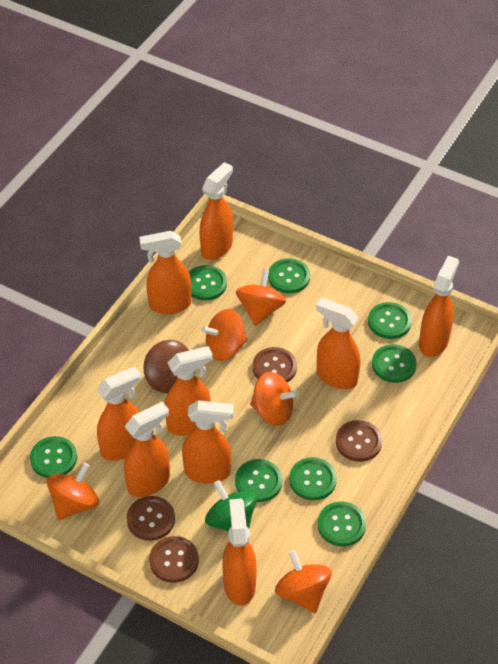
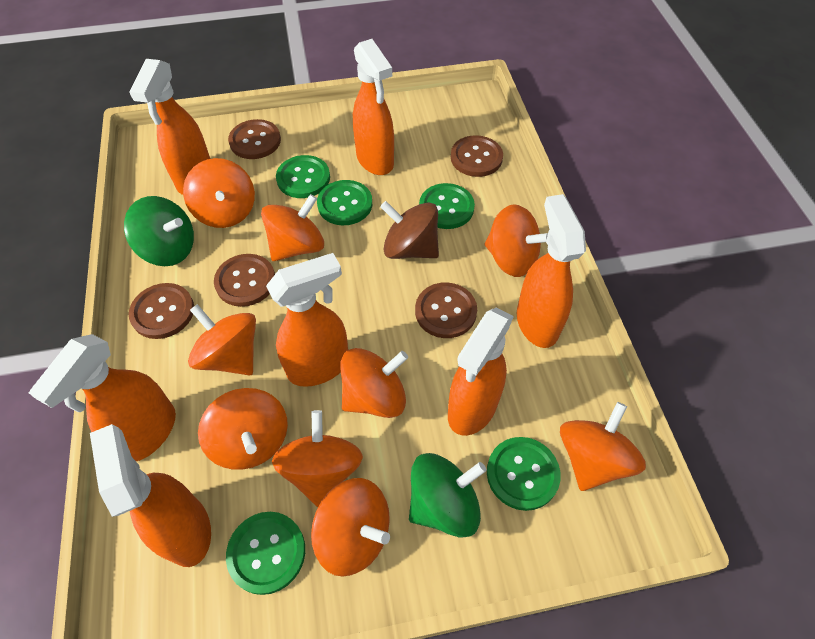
brown button: 4 -> 5
green button: 8 -> 5
green spinning top: 1 -> 2
orange spinning top: 5 -> 9
orange spray bottle: 9 -> 7

